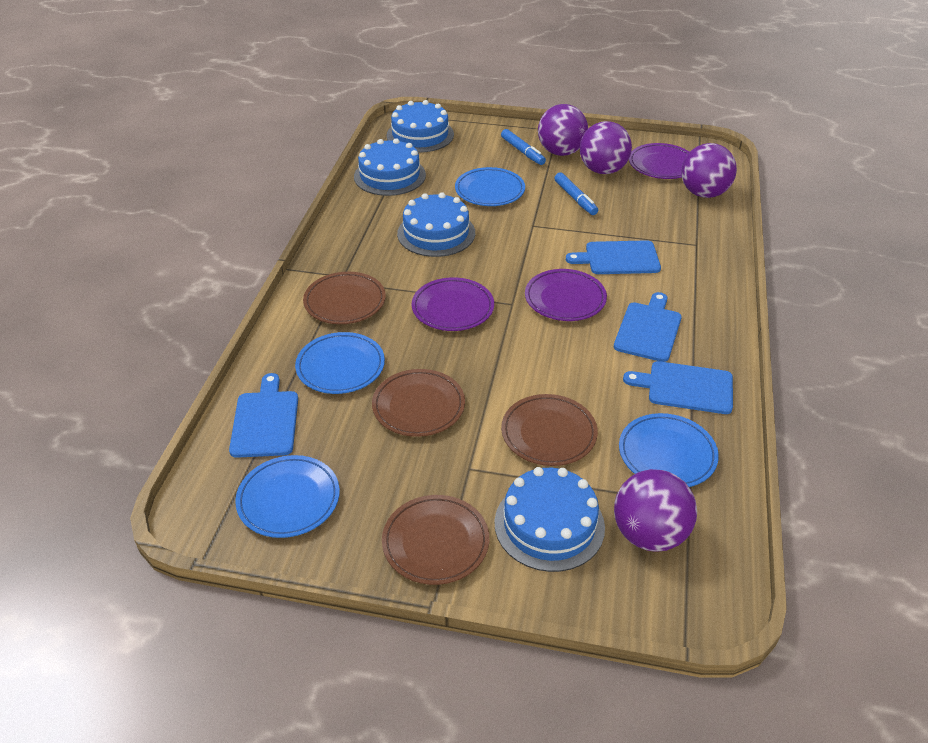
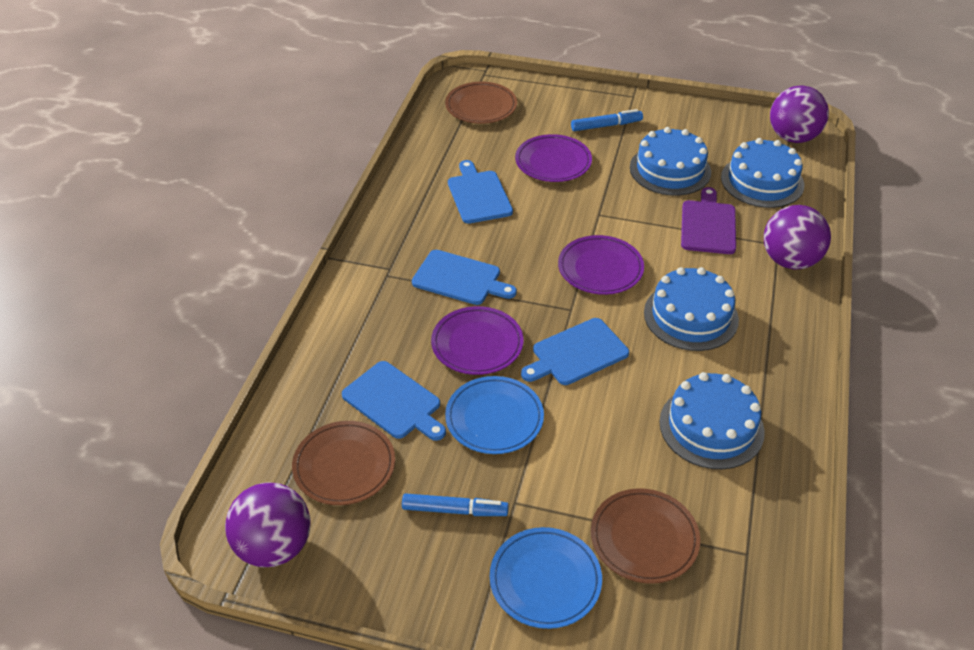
blue plate: 4 -> 2
brown plate: 4 -> 3
purple ball: 4 -> 3
purple cutting board: 0 -> 1

